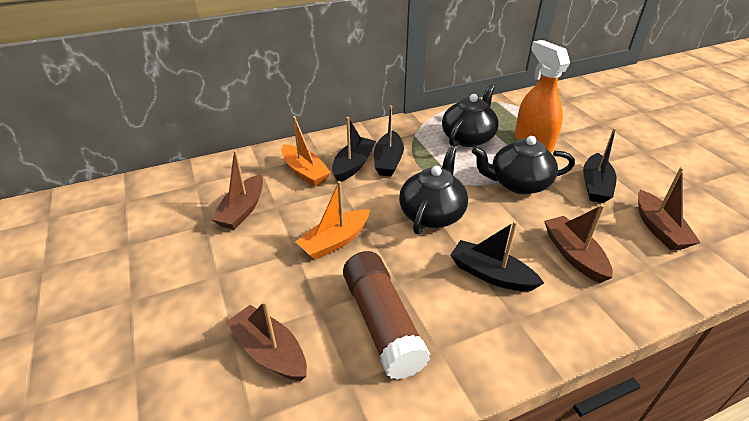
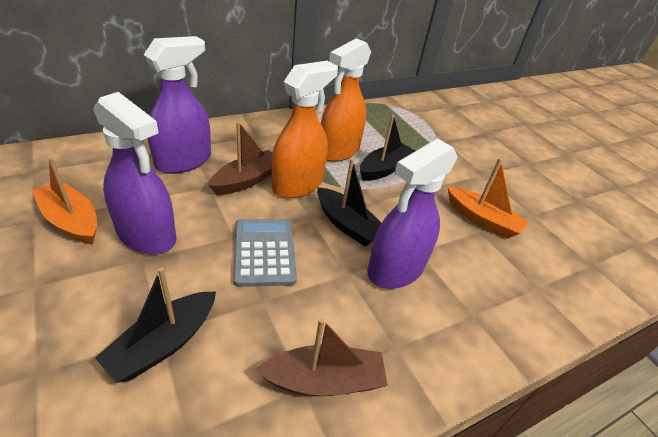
black boat: 4 -> 3
black teapot: 3 -> 0
brown boat: 4 -> 2
brown glue stick: 1 -> 0
grey calculator: 0 -> 1
orange spray bottle: 1 -> 2
purple spray bottle: 0 -> 3

